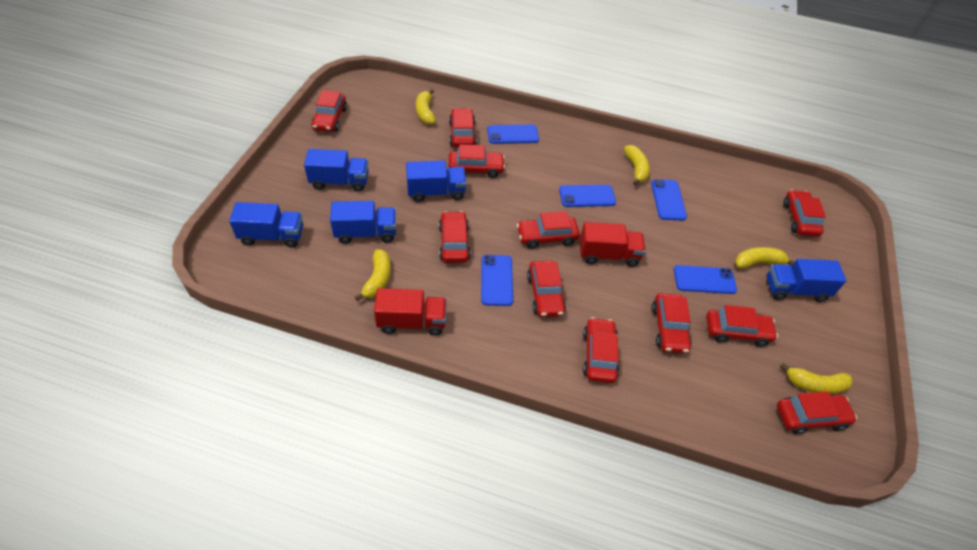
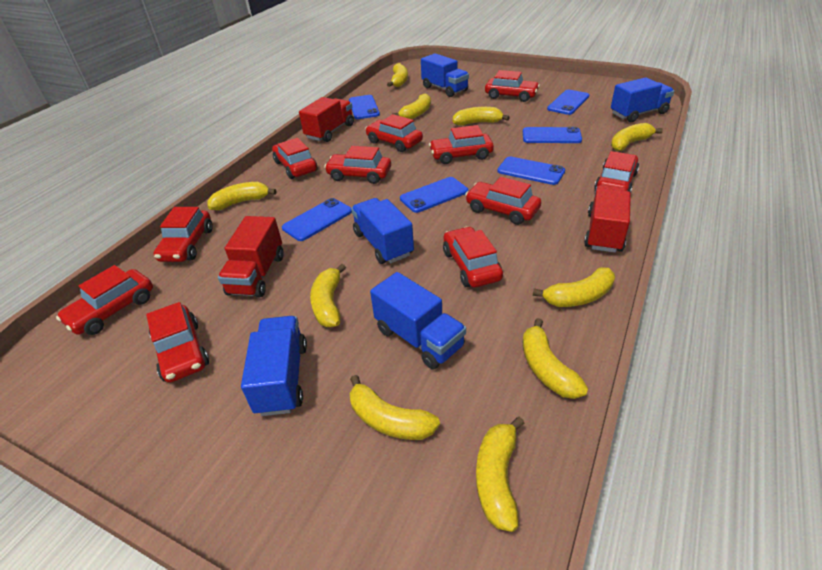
blue phone: 5 -> 6
red truck: 2 -> 3
yellow banana: 5 -> 10

